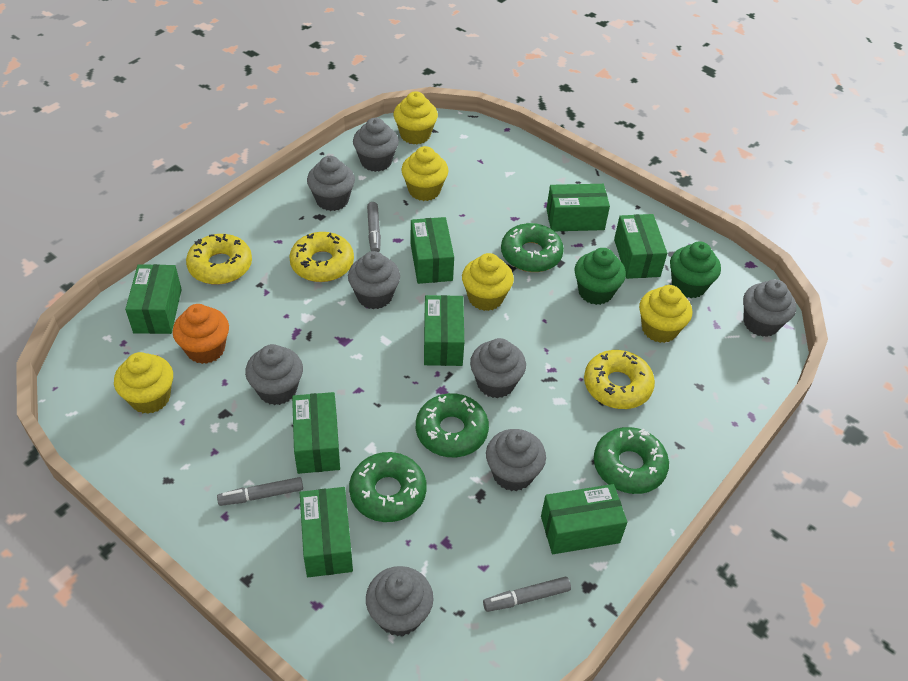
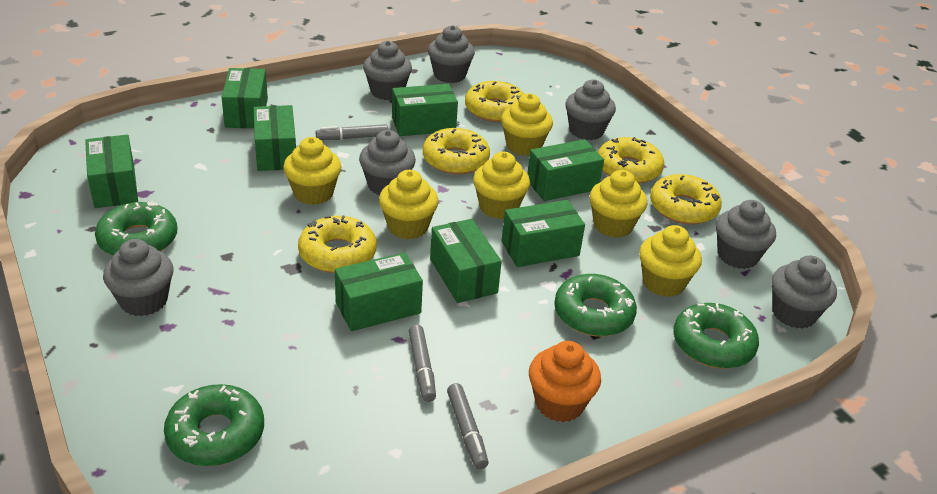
green cupcake: 2 -> 0
grey cupcake: 8 -> 7
yellow cupcake: 5 -> 6
yellow donut: 3 -> 5

